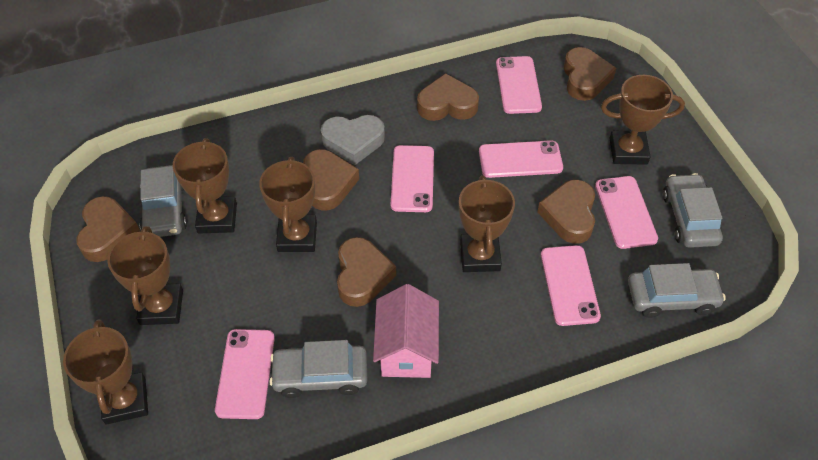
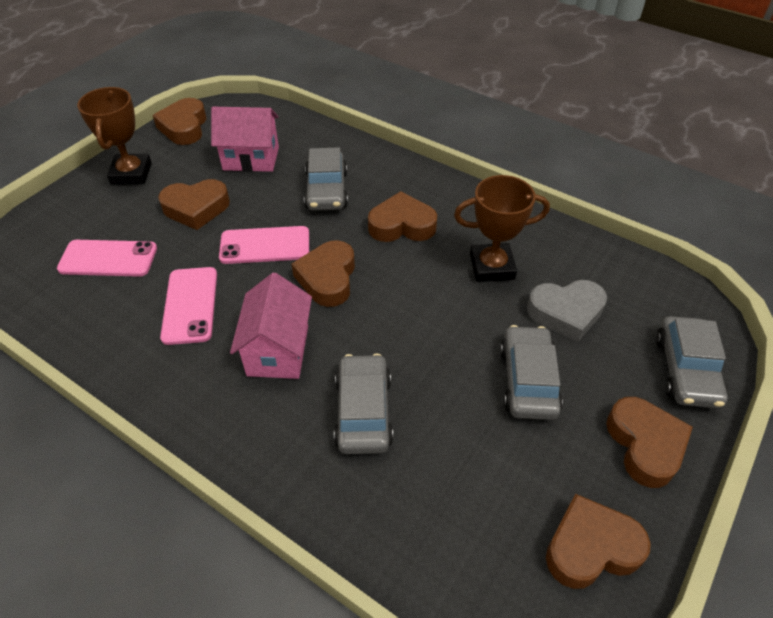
brown trophy: 6 -> 2
pink house: 1 -> 2
pink phone: 6 -> 3

